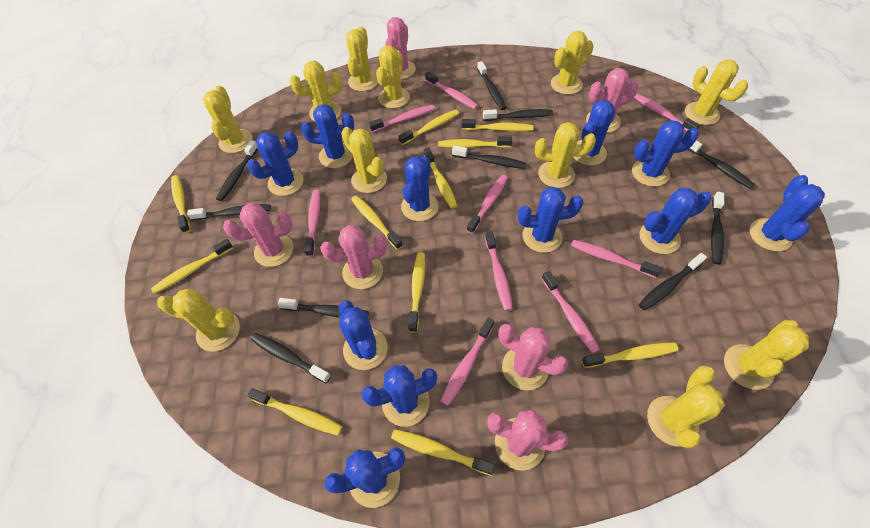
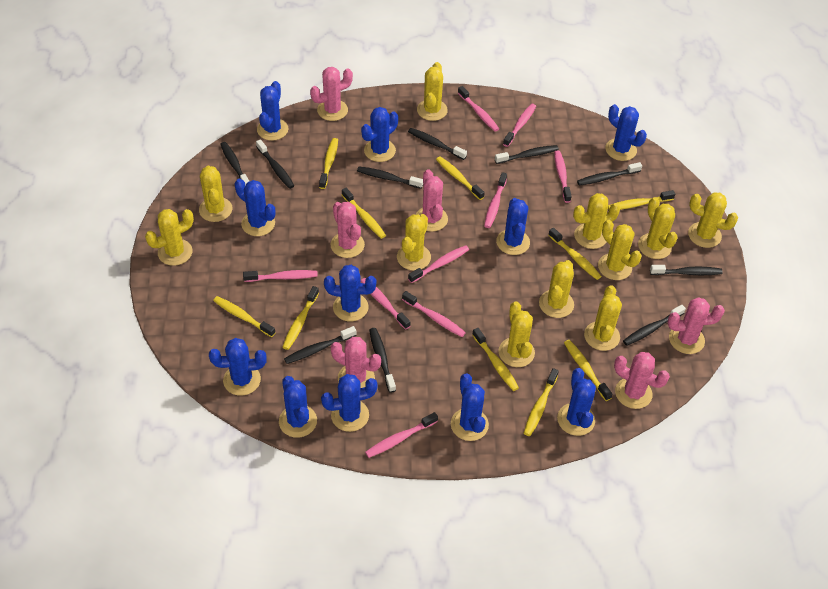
yellow toothbrush: 11 -> 10

